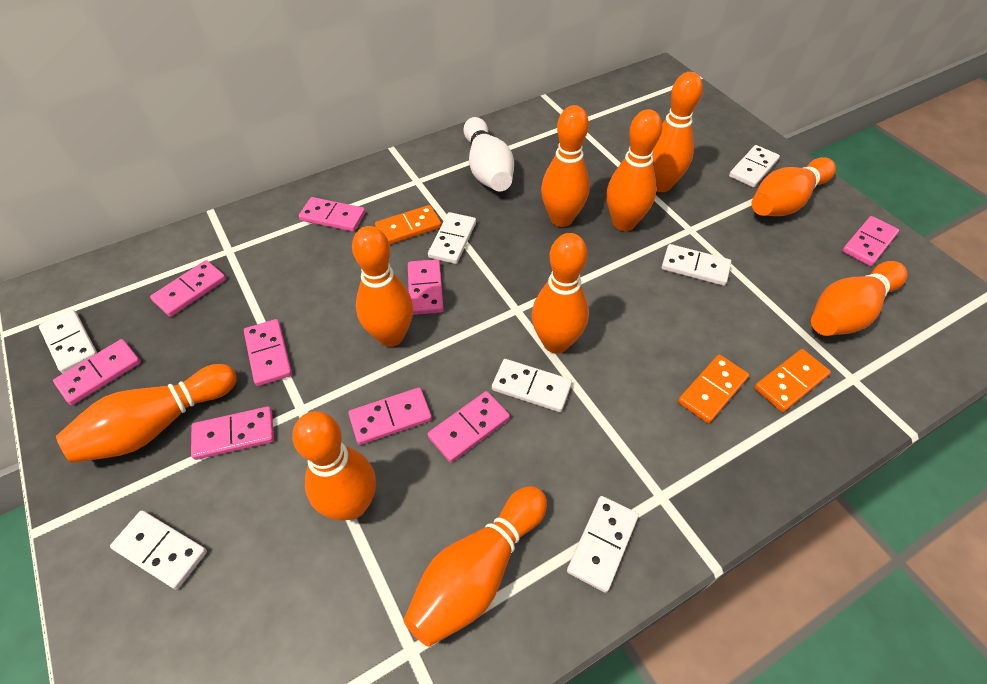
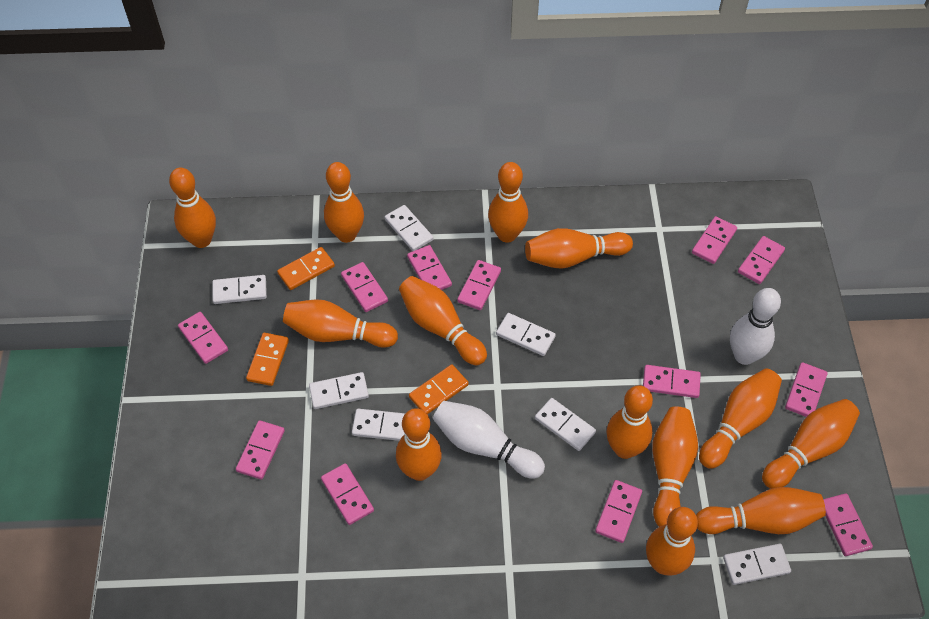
orange bowling pin: 10 -> 13
pink domino: 9 -> 12
white bowling pin: 1 -> 2

